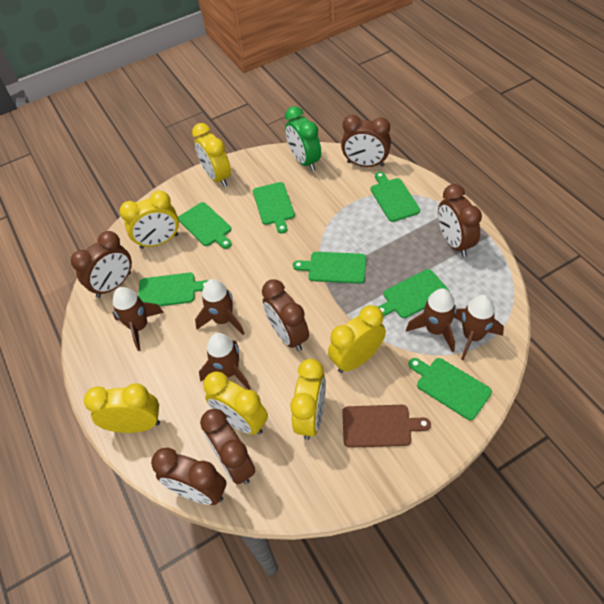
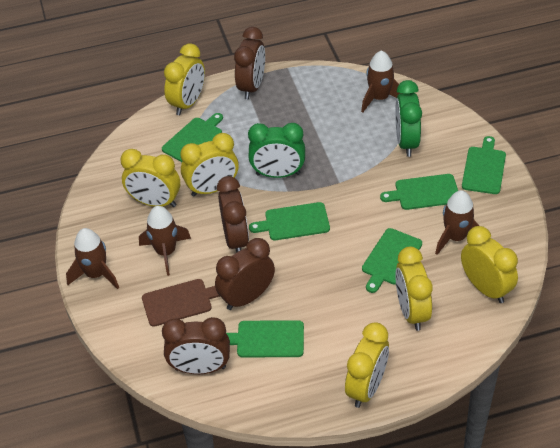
brown clock: 6 -> 4
brown rocket: 5 -> 4
green clock: 1 -> 2
green cutting board: 7 -> 6

